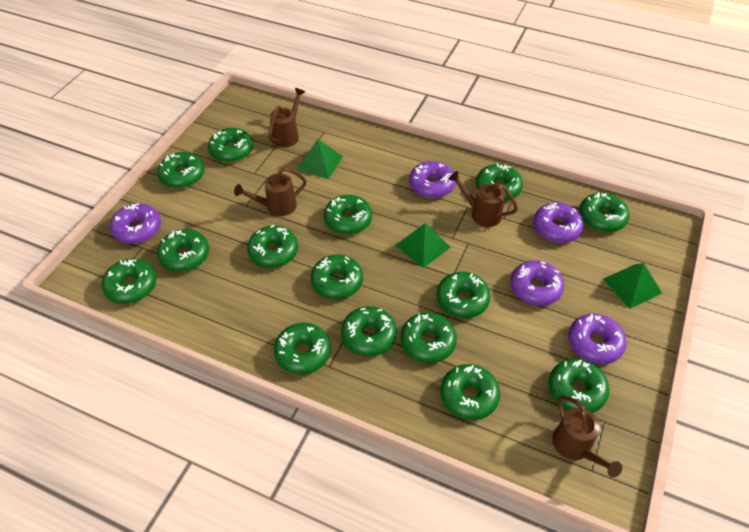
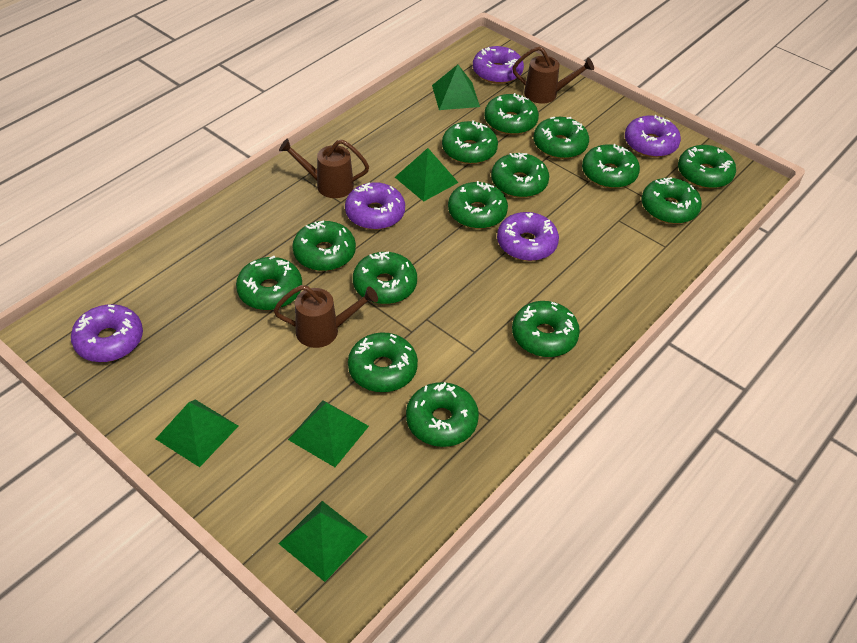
brown watering can: 4 -> 3
green donut: 15 -> 14
green pyramid: 3 -> 5

